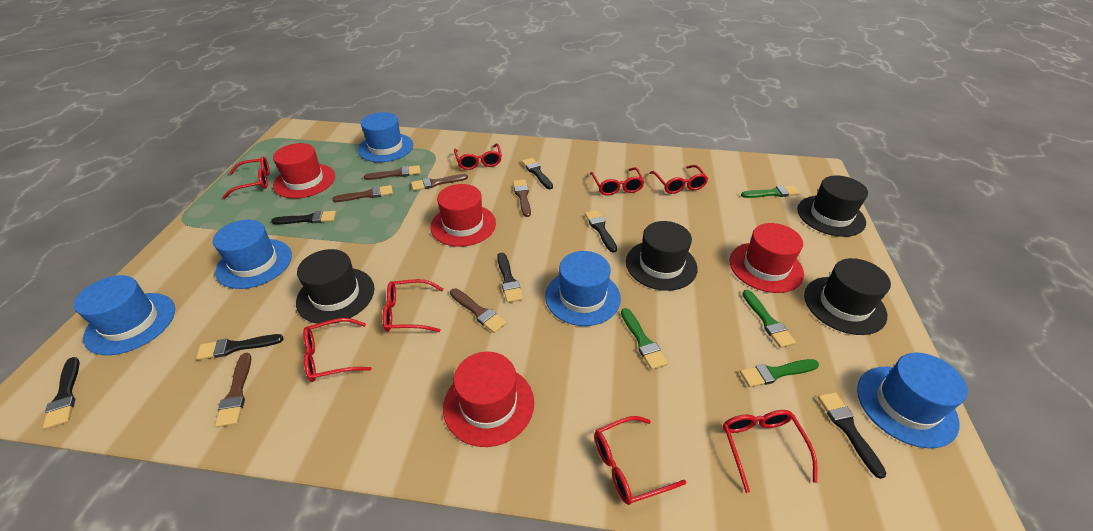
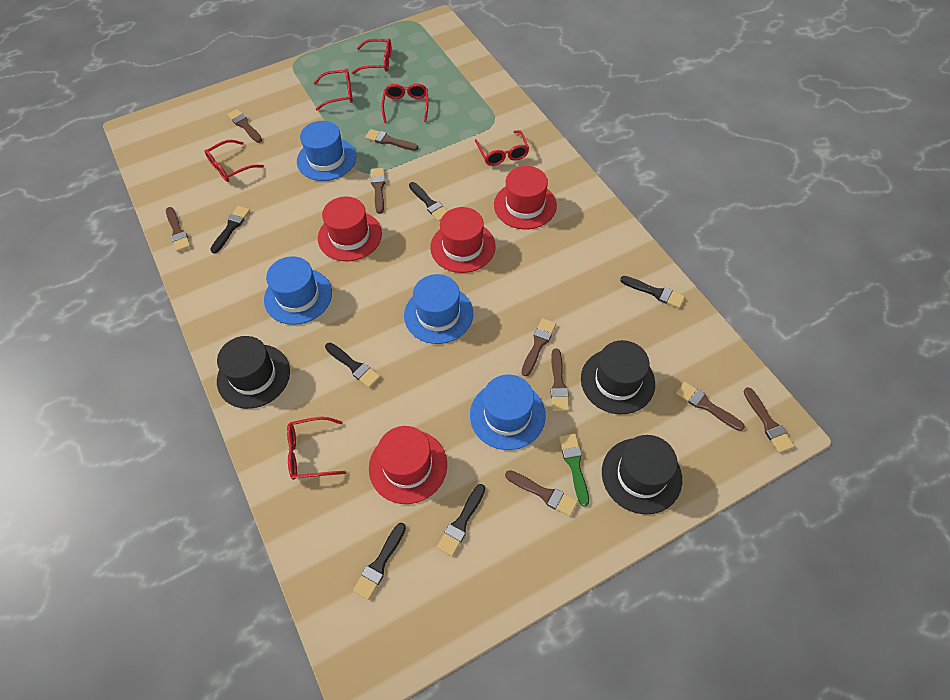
black brush: 7 -> 6
black hat: 4 -> 3
blue hat: 5 -> 4
brown brush: 6 -> 9
green brush: 4 -> 1
red glasses: 8 -> 6

